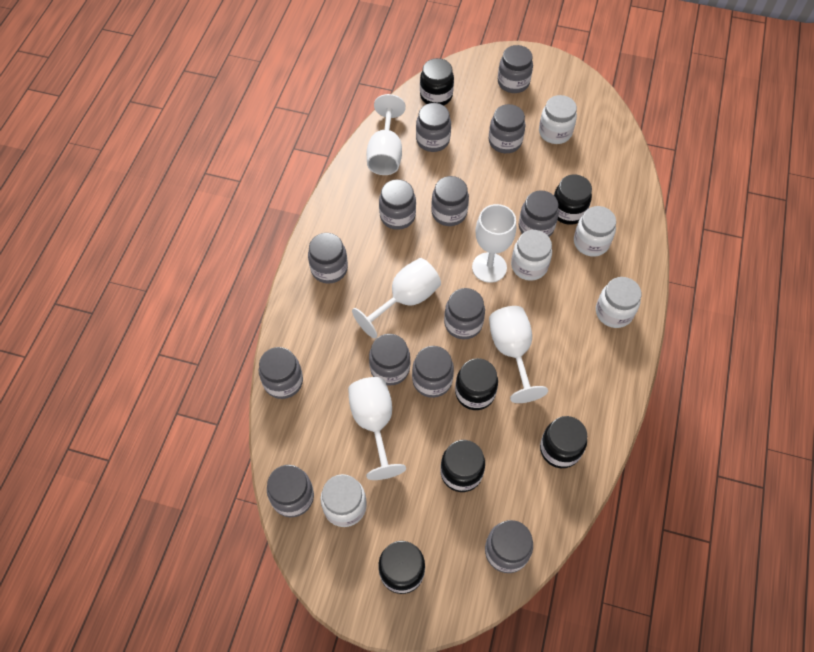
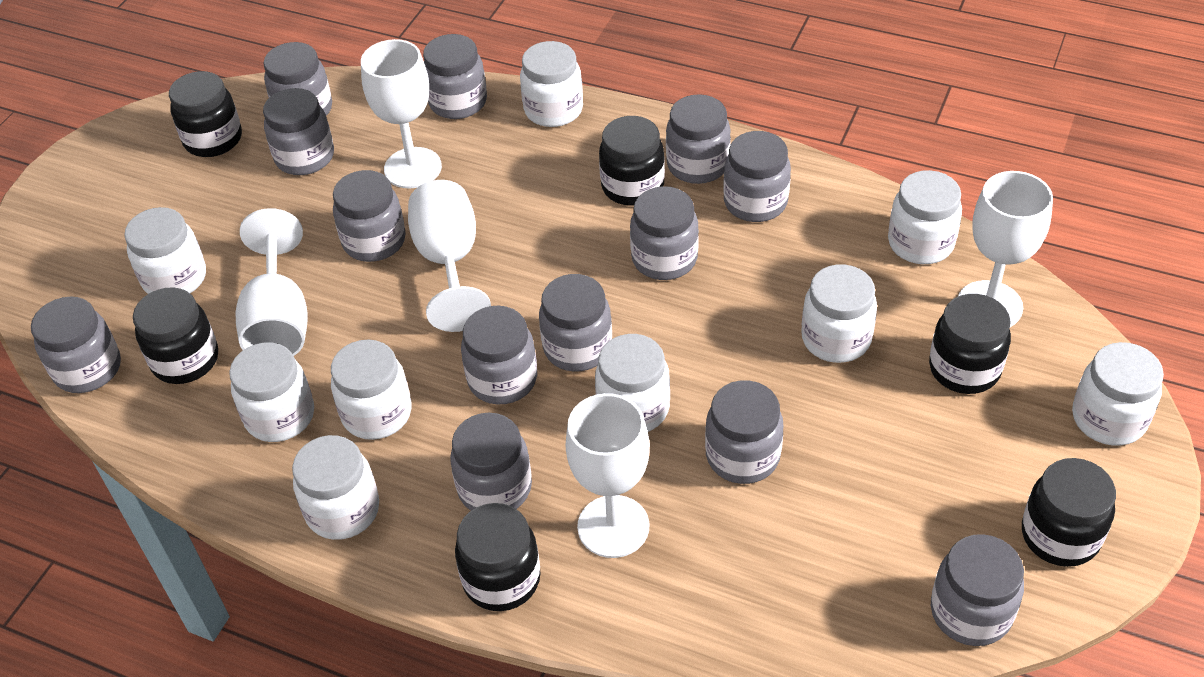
white jar: 5 -> 9

